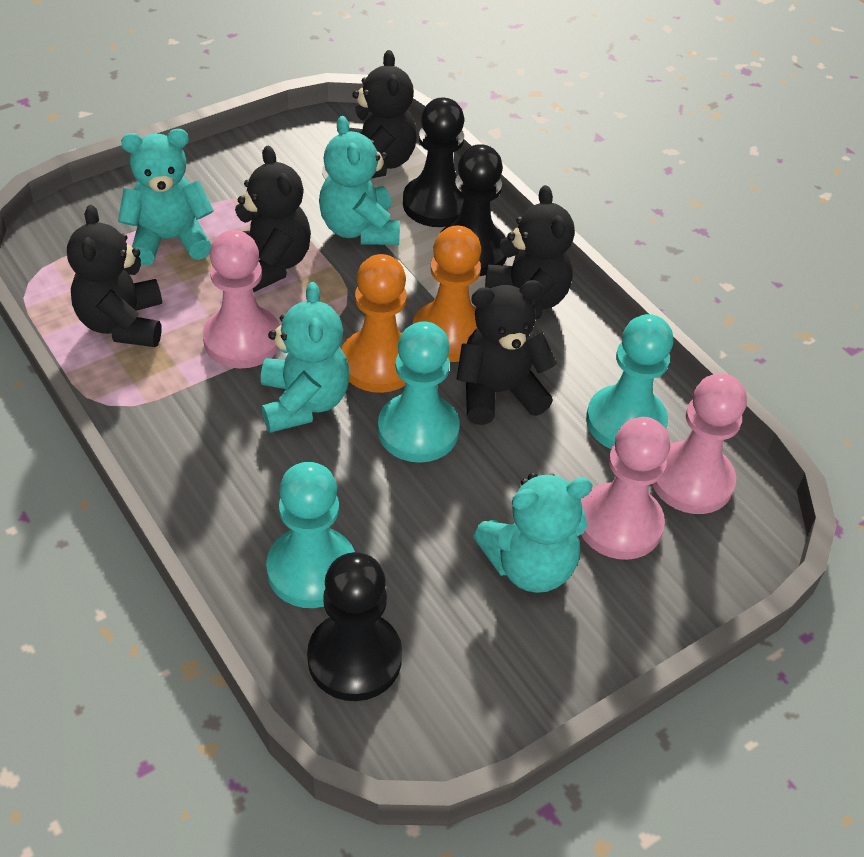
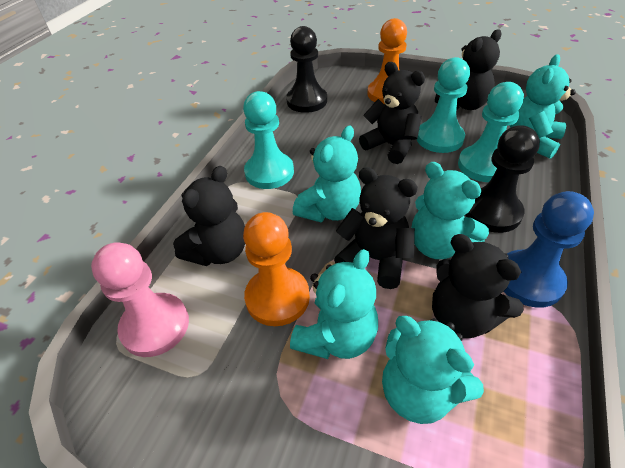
black pawn: 3 -> 2
blue pawn: 0 -> 1
pink pawn: 3 -> 1
turquoise teddy bear: 4 -> 5

